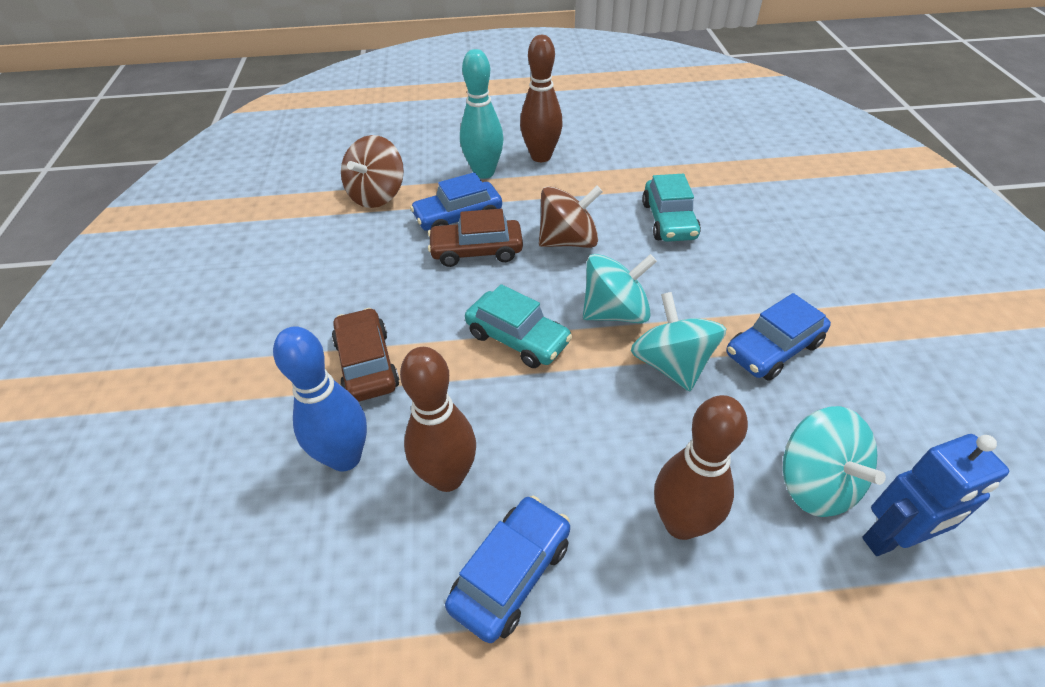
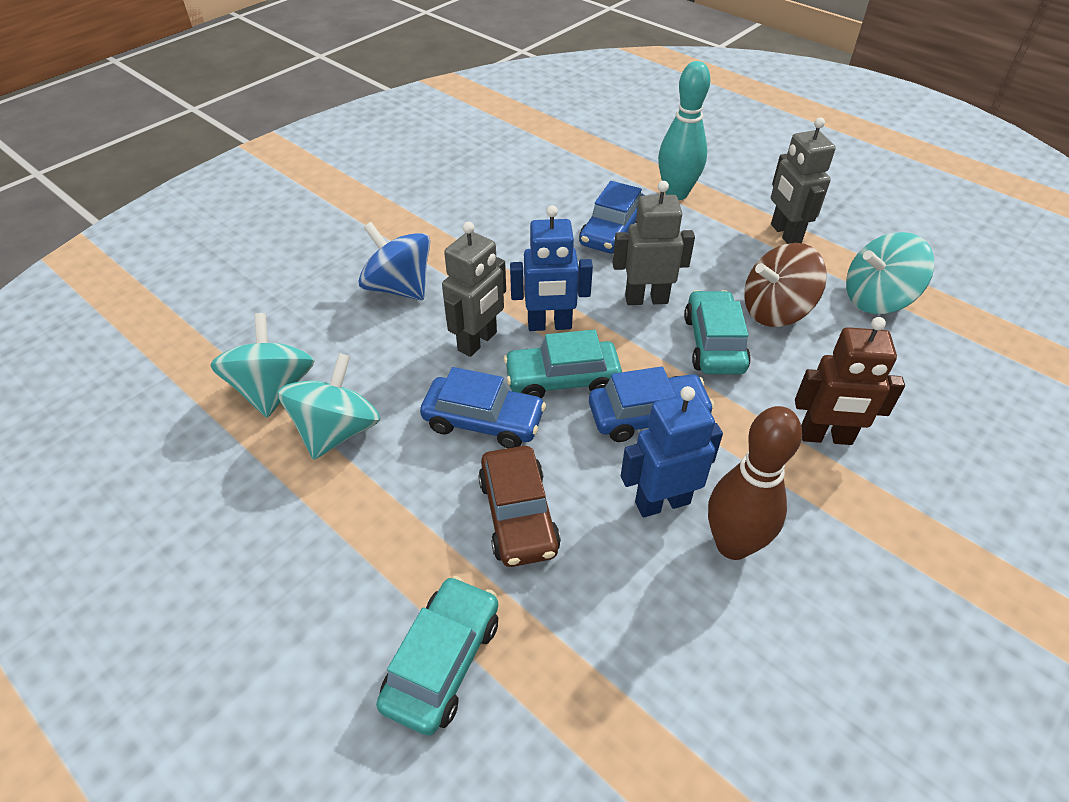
blue bowling pin: 1 -> 0
blue robot: 1 -> 2
blue spinning top: 0 -> 1
brown bowling pin: 3 -> 1
brown car: 2 -> 1
brown robot: 0 -> 1
brown spinning top: 2 -> 1
grey robot: 0 -> 3
turquoise car: 2 -> 3

